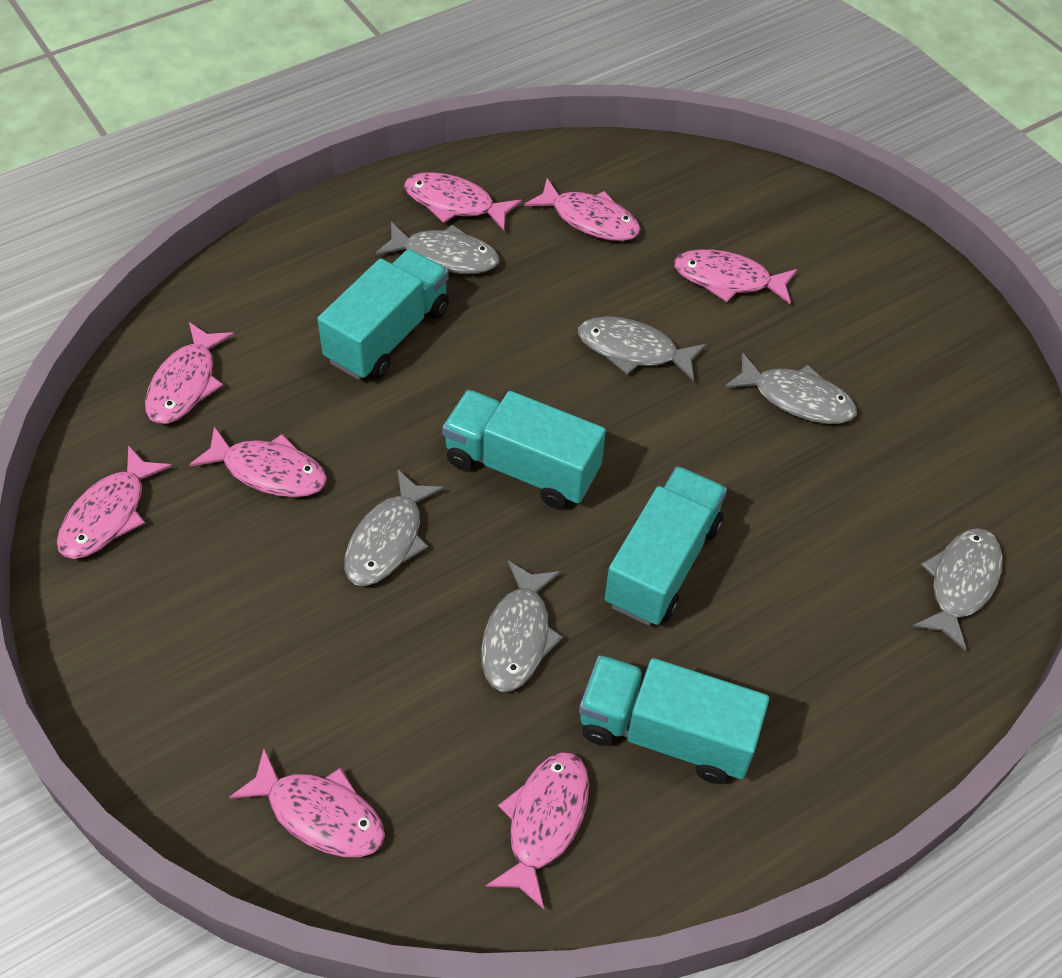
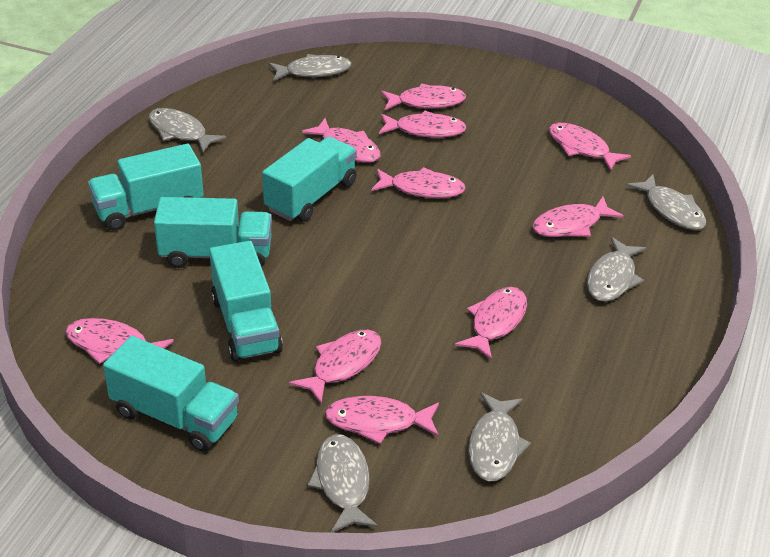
pink fish: 8 -> 10
turquoise truck: 4 -> 5

